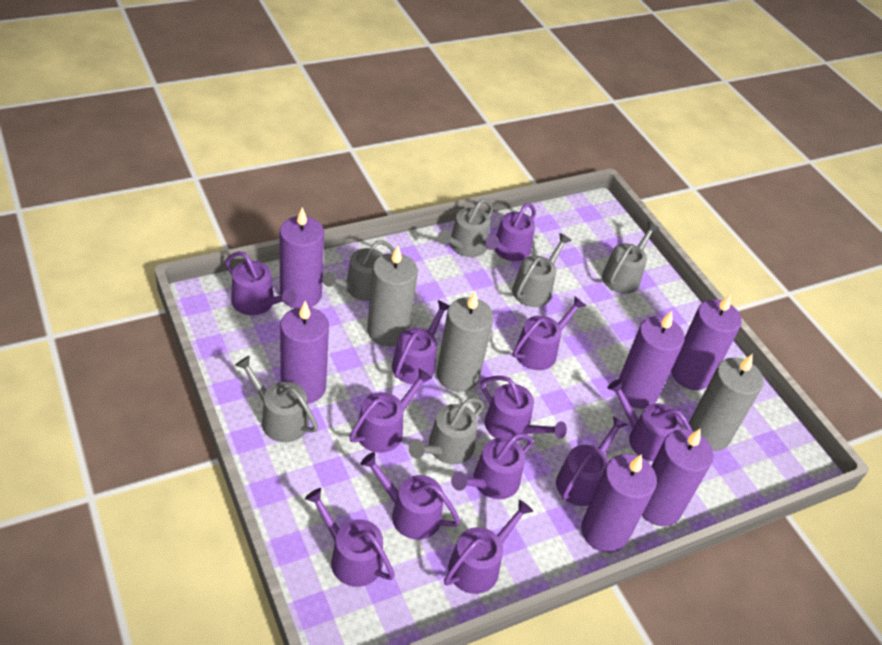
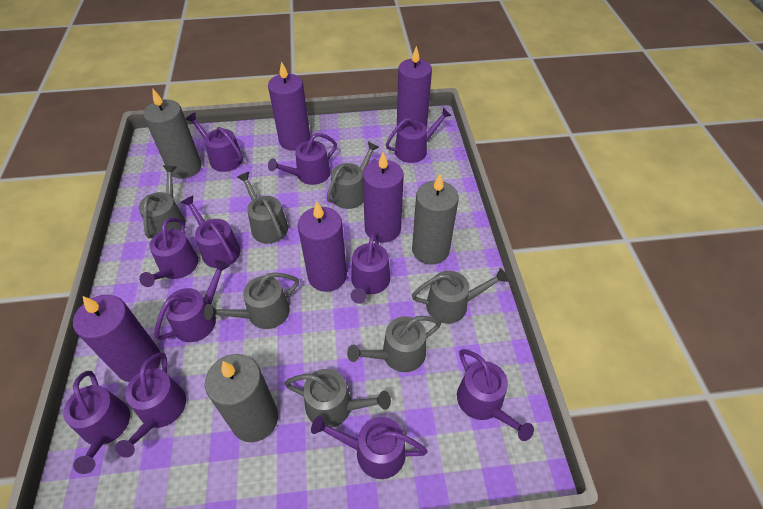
grey watering can: 6 -> 7
purple candle: 6 -> 5
purple watering can: 12 -> 11

